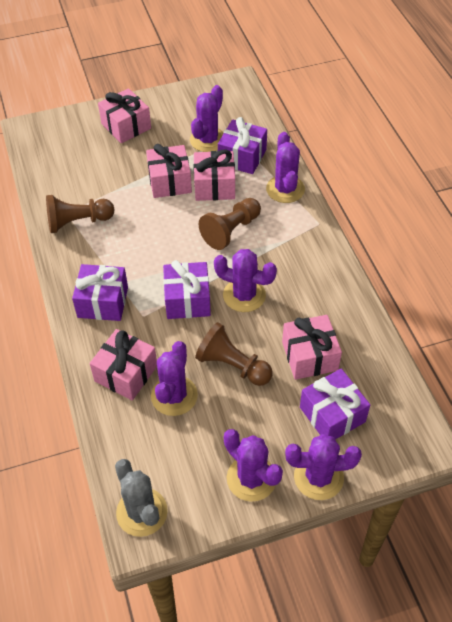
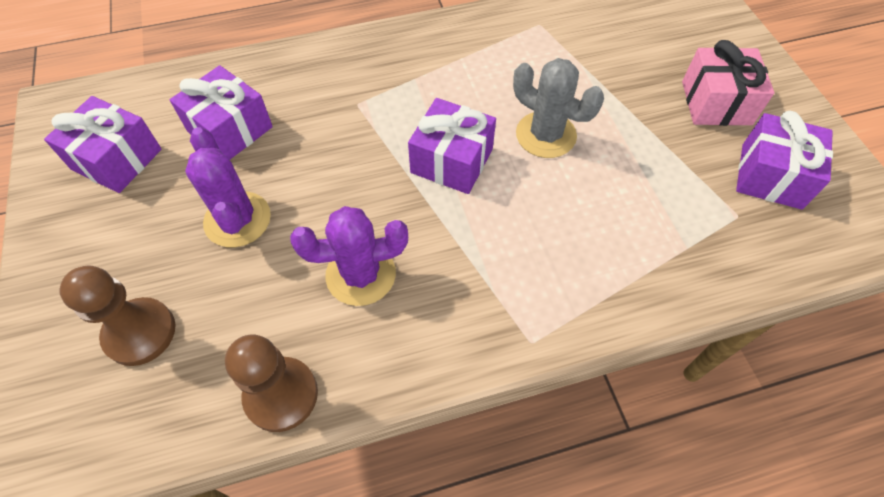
brown pawn: 3 -> 2
pink gift: 5 -> 1
purple cactus: 6 -> 2

